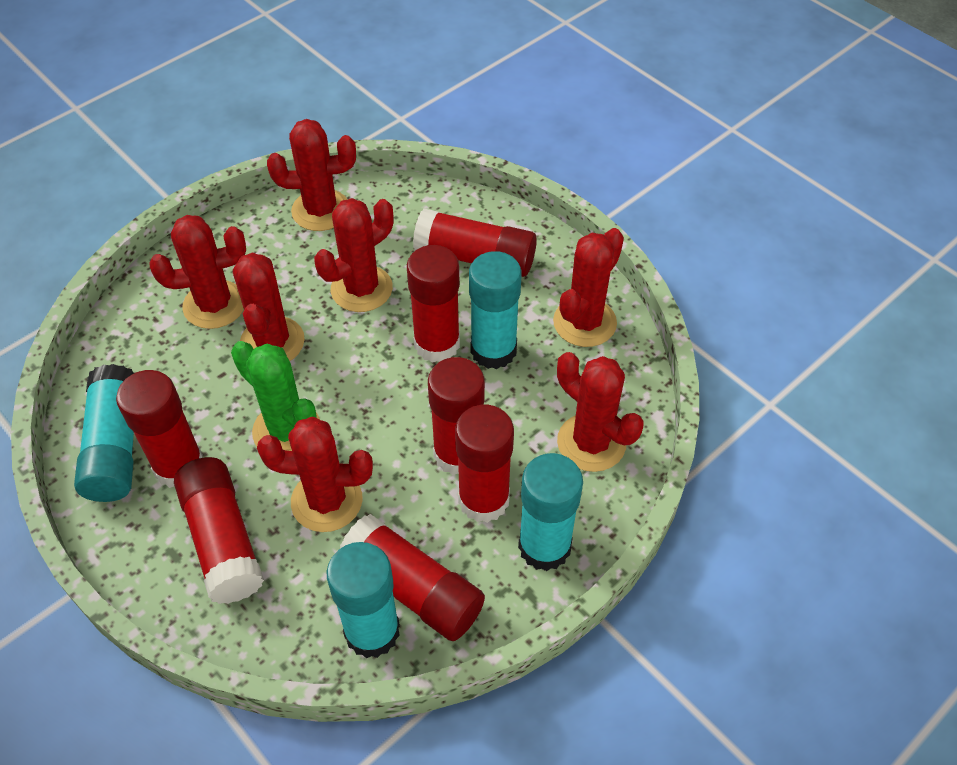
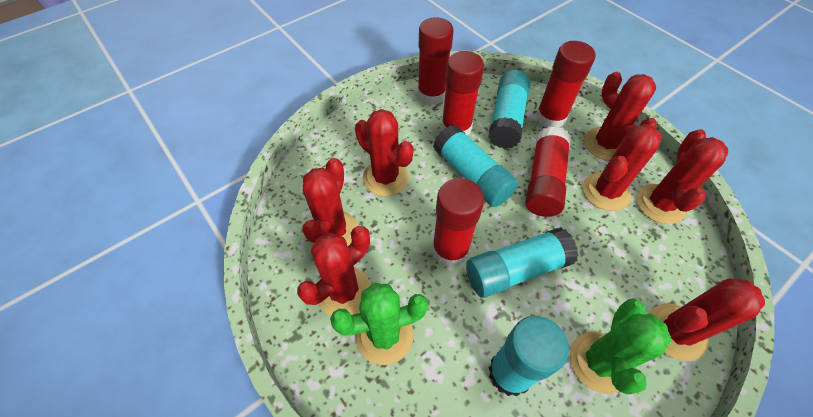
green cactus: 1 -> 2
red glue stick: 7 -> 5

